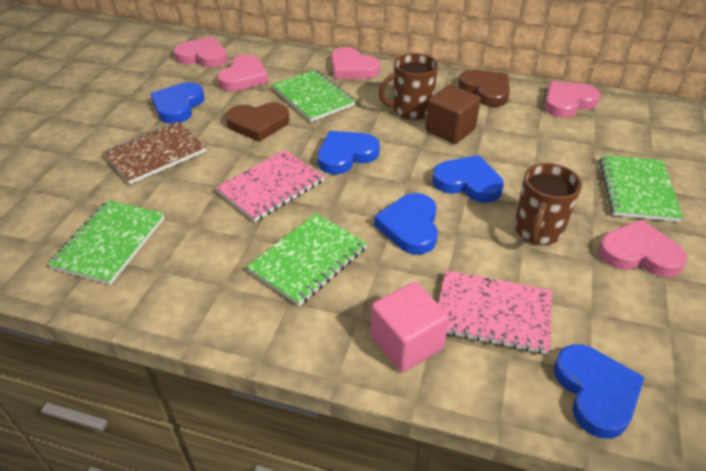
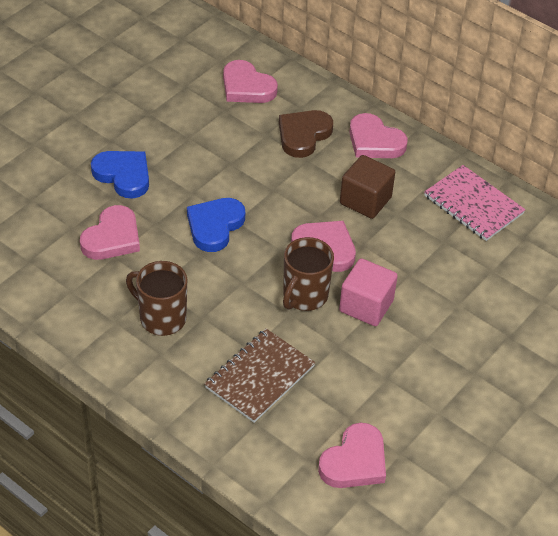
blue heart: 5 -> 2
brown heart: 2 -> 1
green notebook: 4 -> 0
pink notebook: 2 -> 1

